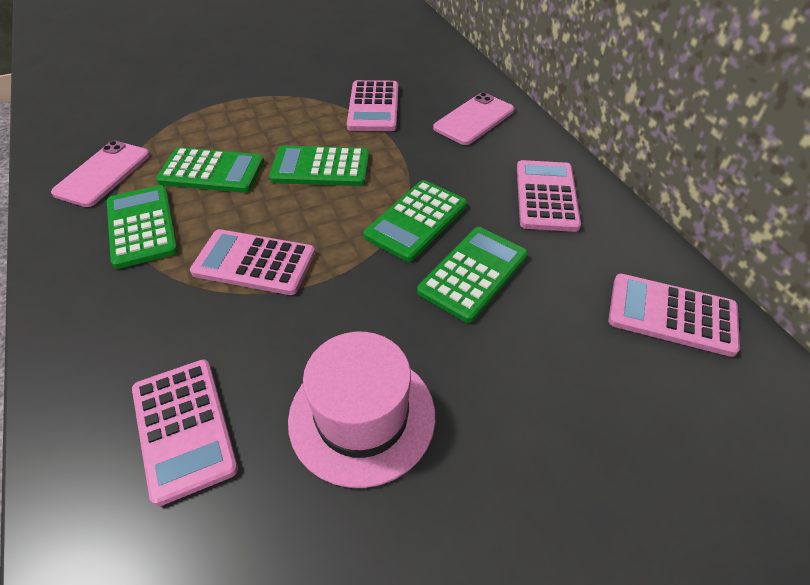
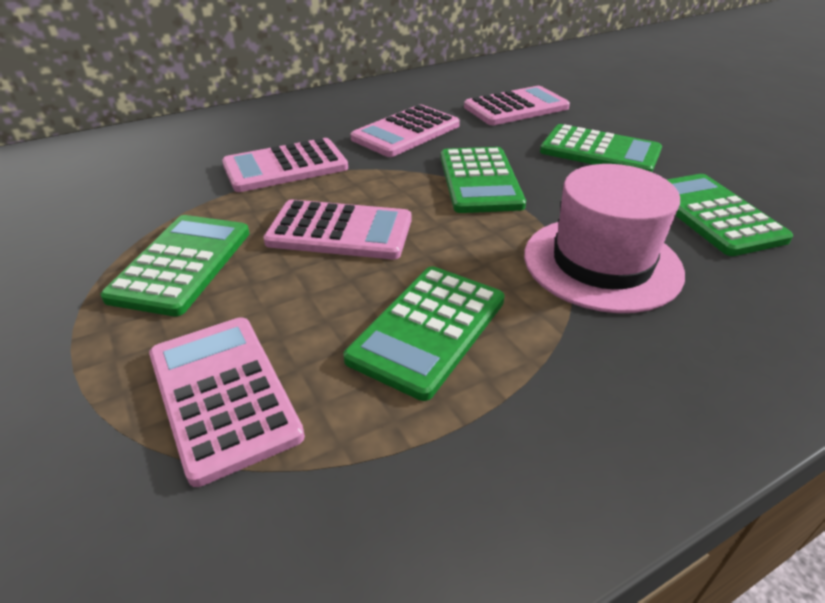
pink phone: 2 -> 0

